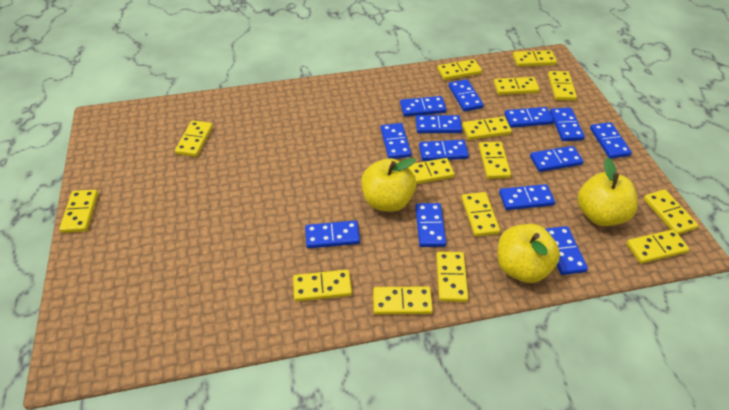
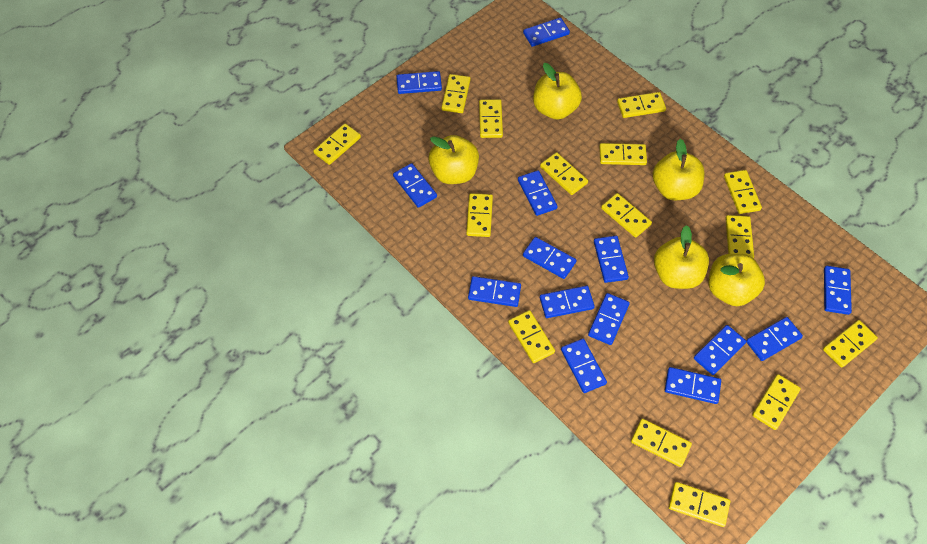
blue domino: 13 -> 14
yellow apple: 3 -> 5

